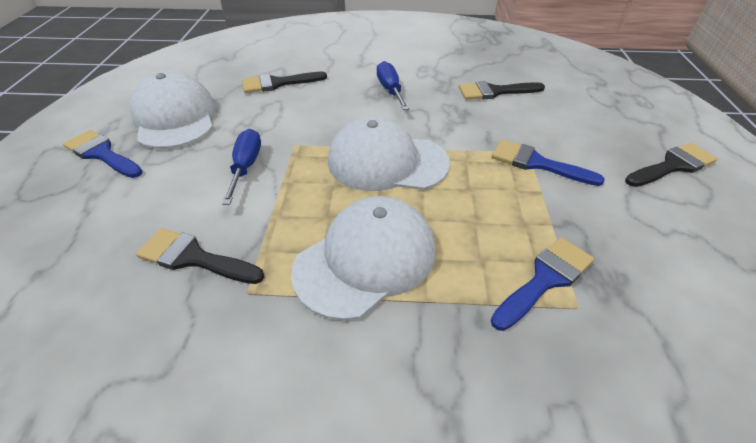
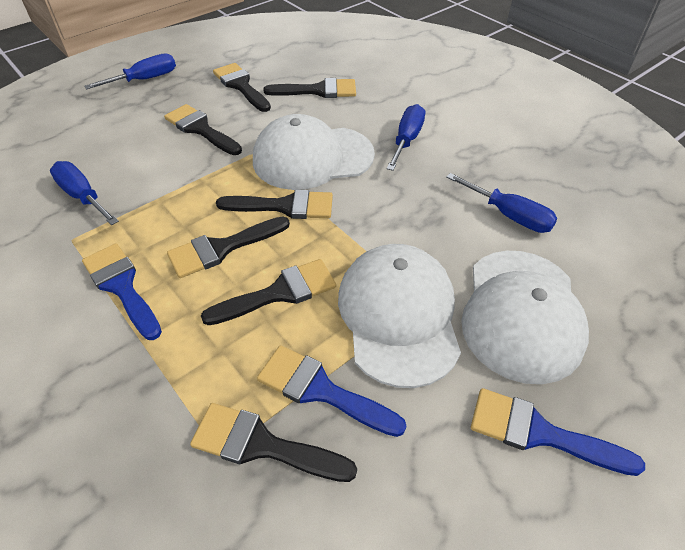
black brush: 4 -> 7
blue screwdriver: 2 -> 4

